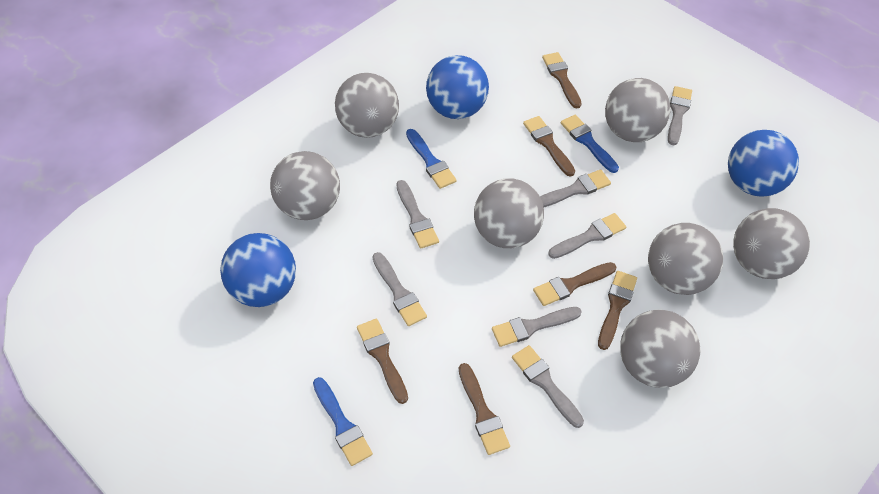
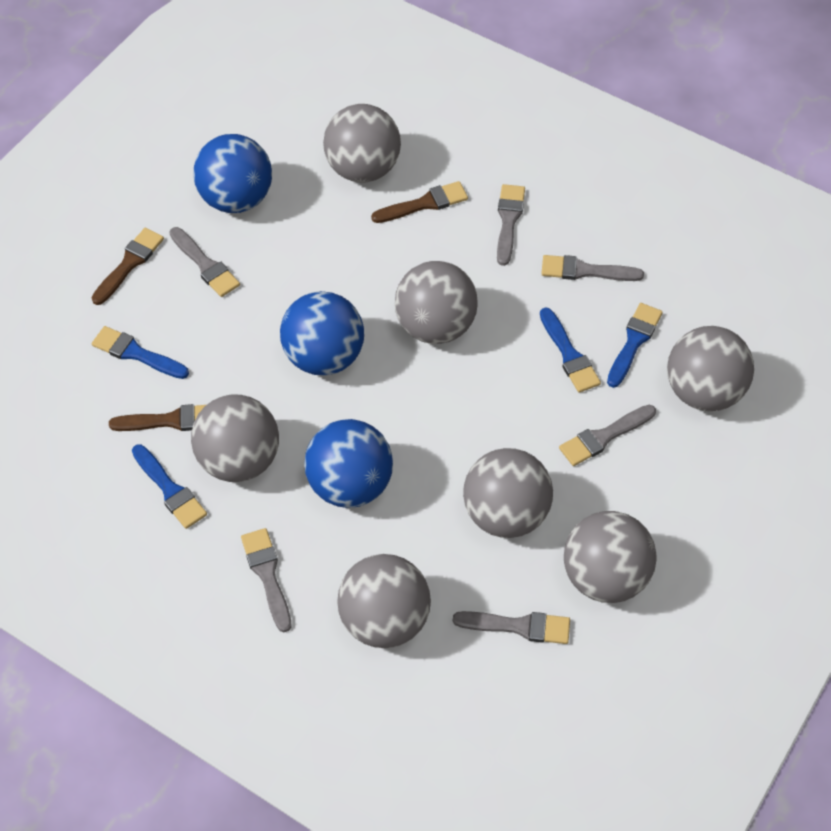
blue brush: 3 -> 4
brown brush: 6 -> 3
grey brush: 7 -> 6

